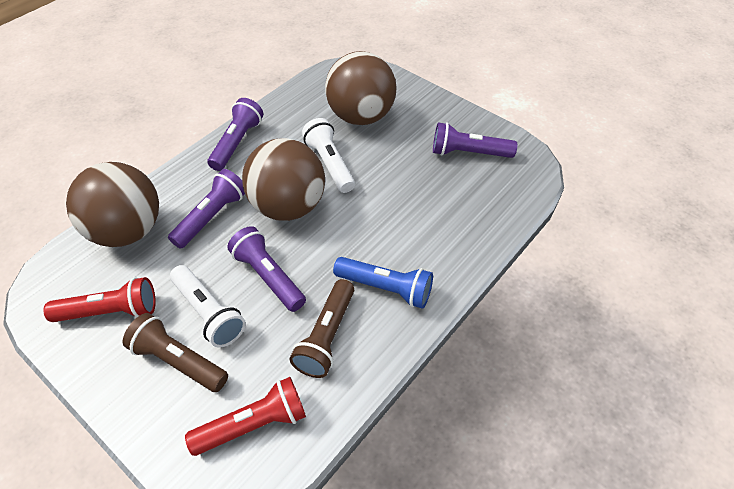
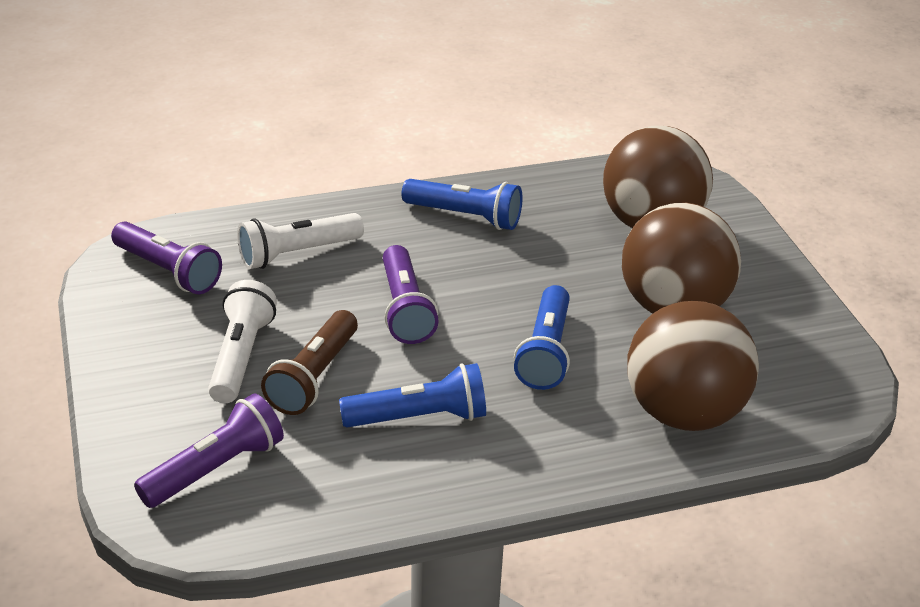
blue flashlight: 1 -> 3
brown flashlight: 2 -> 1
purple flashlight: 4 -> 3
red flashlight: 2 -> 0

